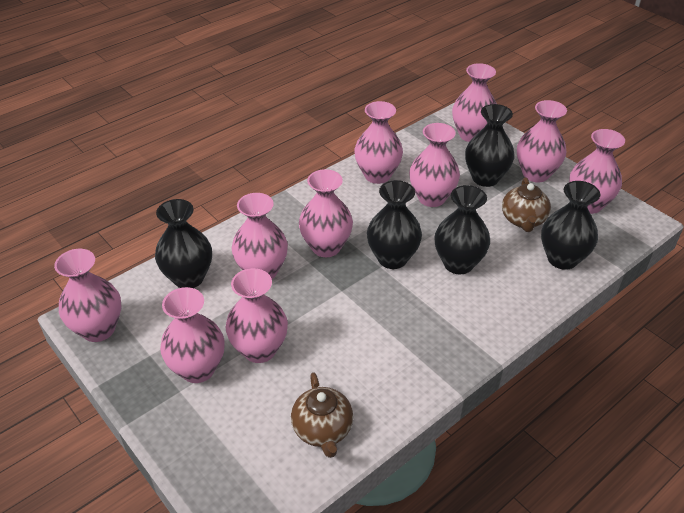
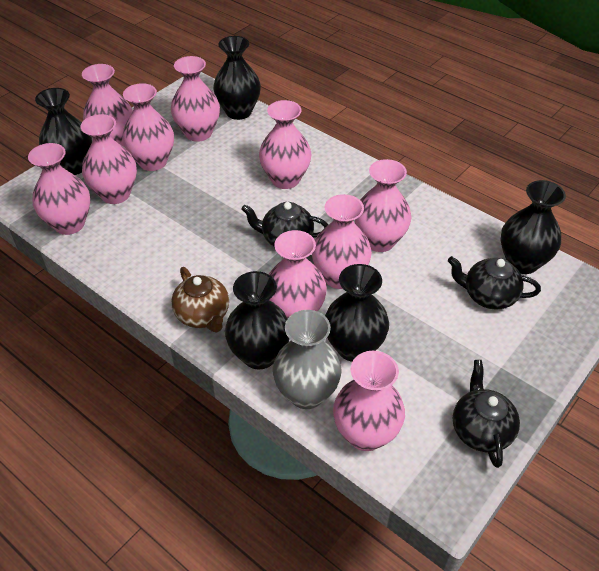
black teapot: 0 -> 3
brown teapot: 2 -> 1
grey vase: 0 -> 1

